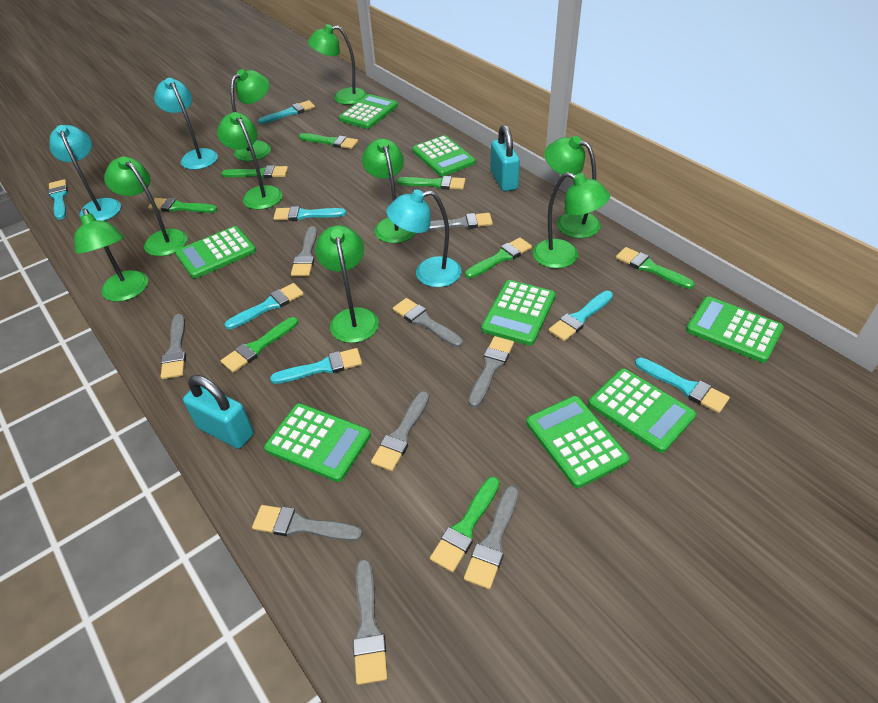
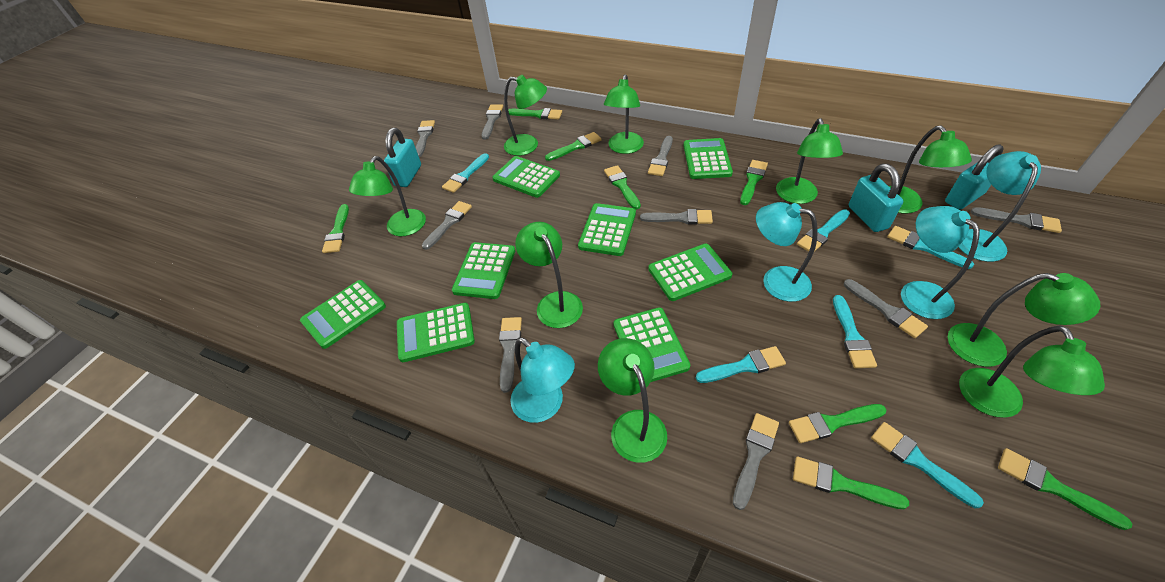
turquoise brush: 7 -> 6
turquoise lamp: 3 -> 4
turquoise padlock: 2 -> 3

